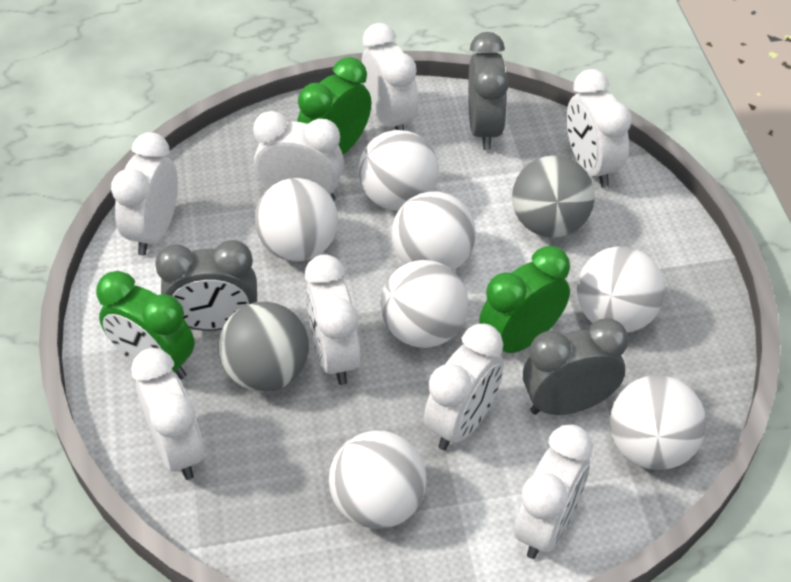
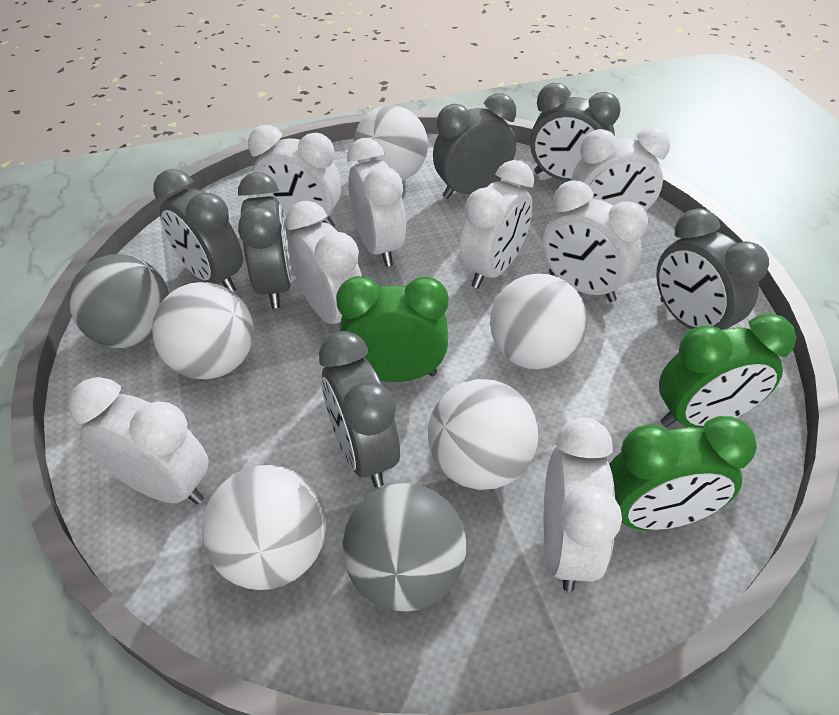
grey clock: 3 -> 6
white ball: 7 -> 5

